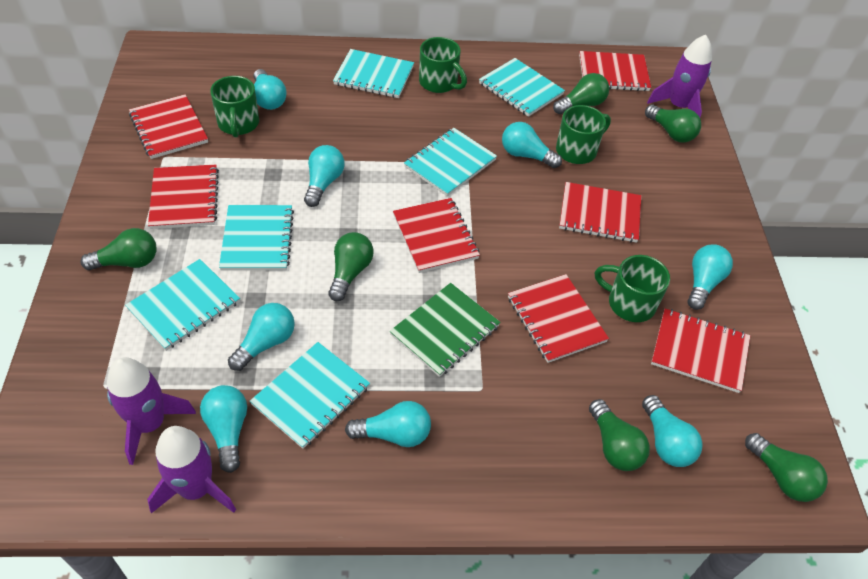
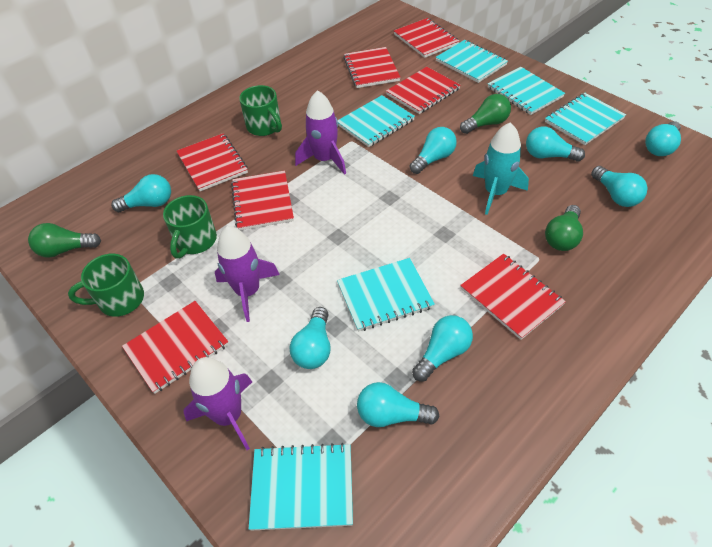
green light bulb: 6 -> 3
green mug: 4 -> 3
green notebook: 1 -> 0
turquoise rocket: 0 -> 1

